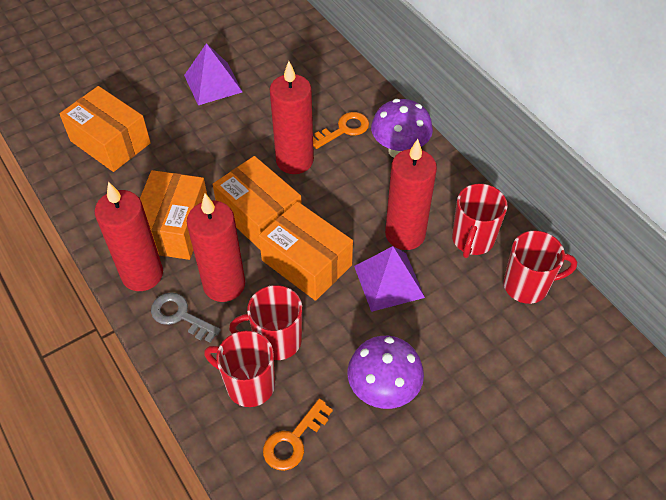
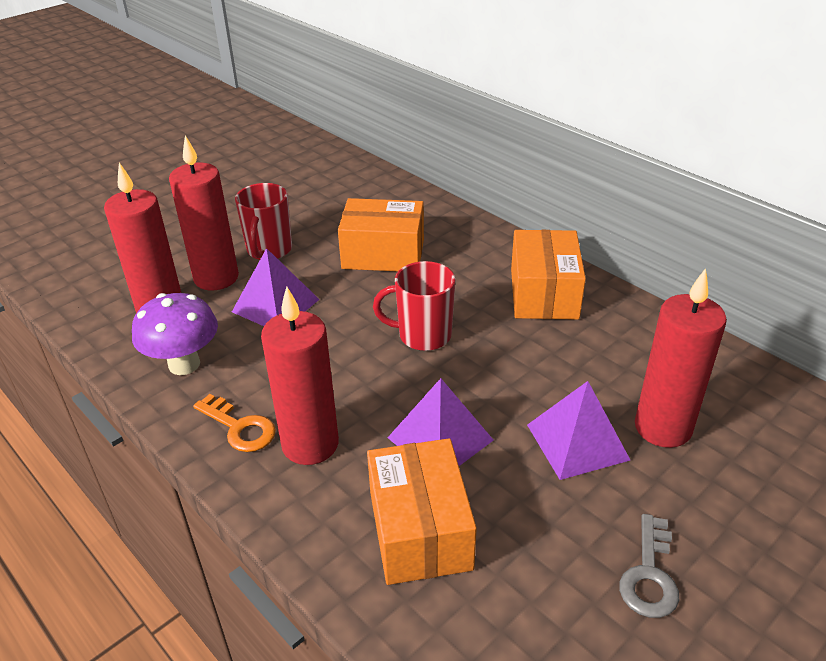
orange box: 4 -> 3
orange key: 2 -> 1
purple mushroom: 2 -> 1
purple pyramid: 2 -> 3
red mug: 4 -> 2

